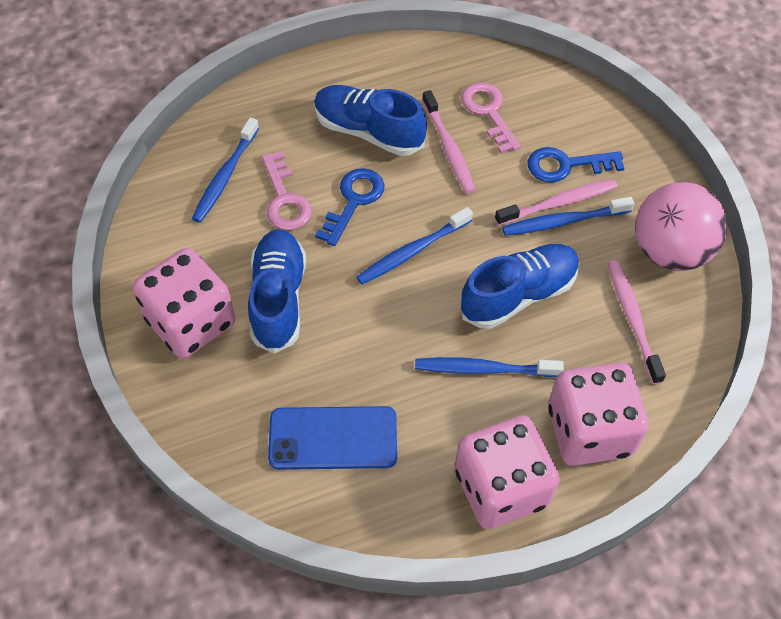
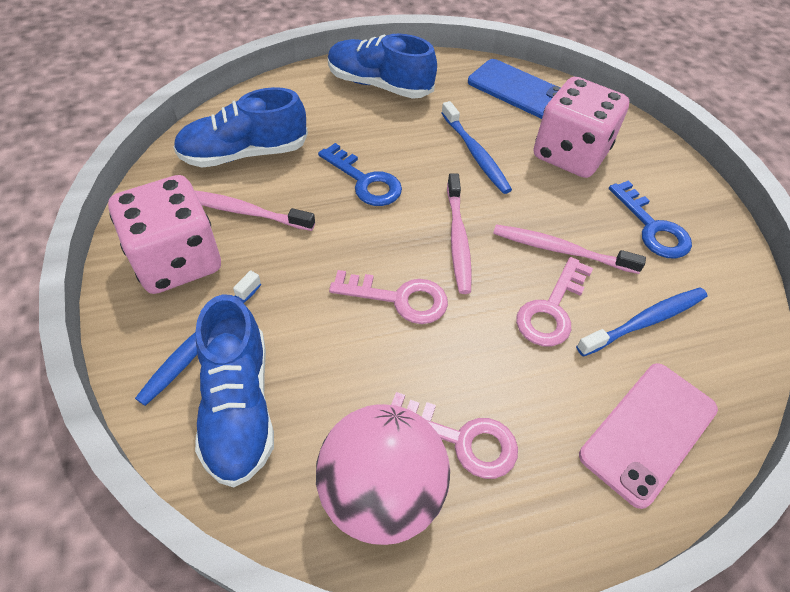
blue toothbrush: 4 -> 3
pink dice: 3 -> 2
pink key: 2 -> 3
pink phone: 0 -> 1

